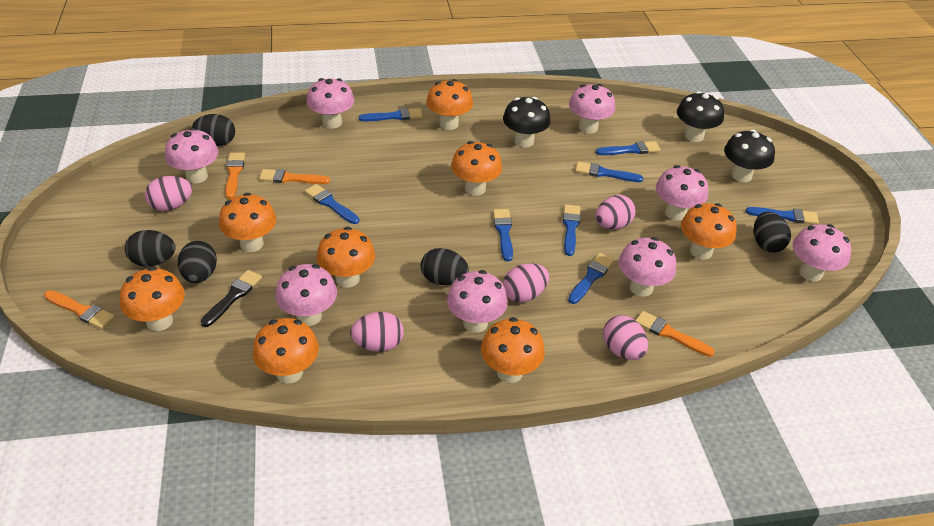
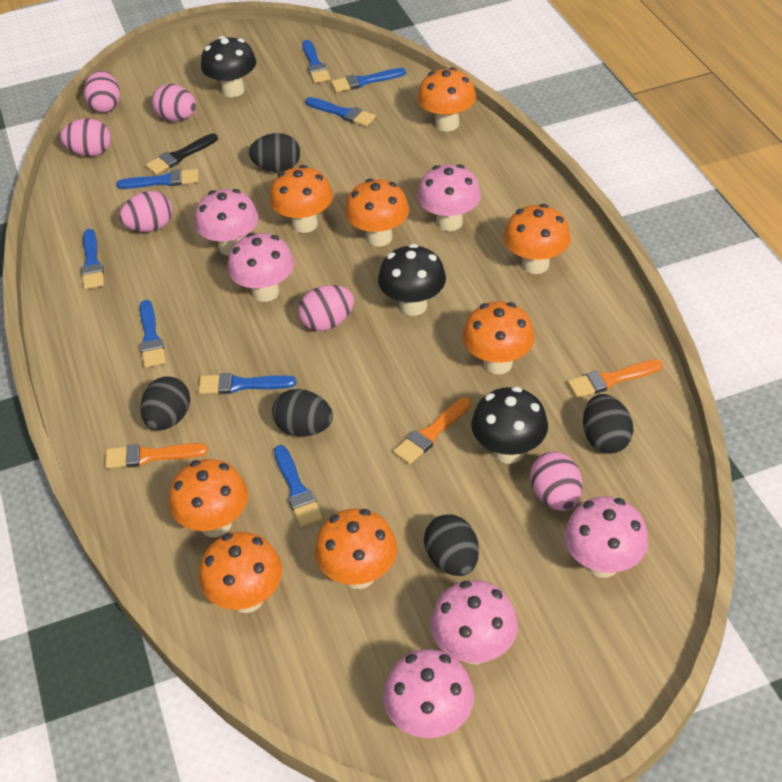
orange brush: 4 -> 3
pink egg: 5 -> 6
pink mushroom: 8 -> 6

